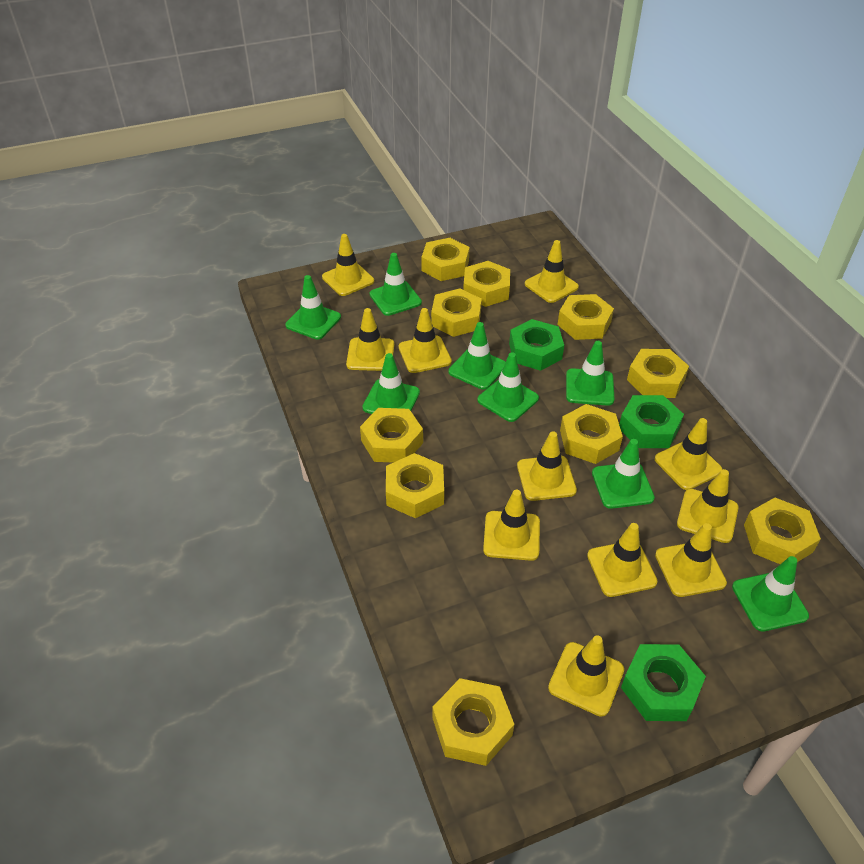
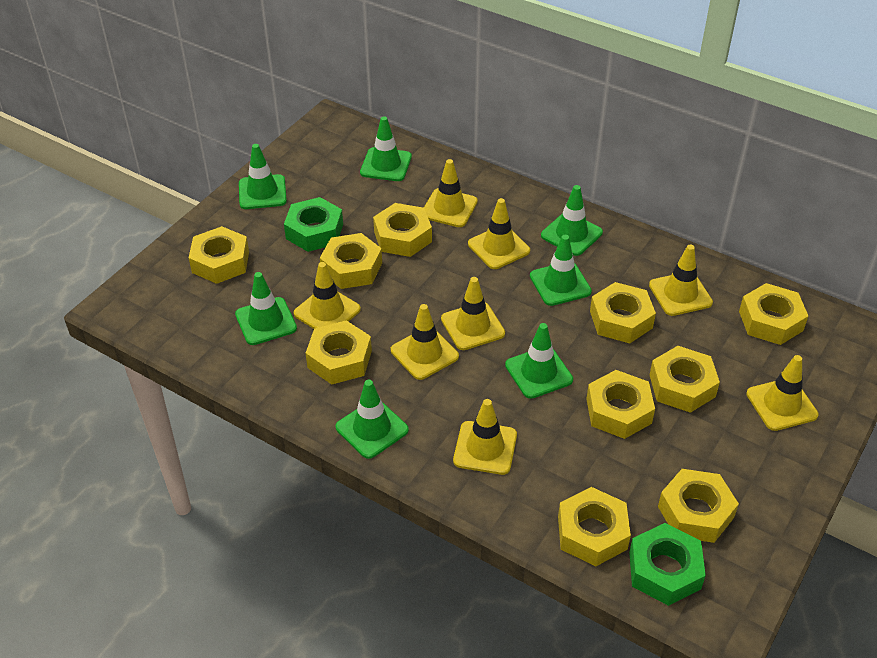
green nut: 3 -> 2
green traffic cone: 8 -> 7
yellow traffic cone: 11 -> 8

